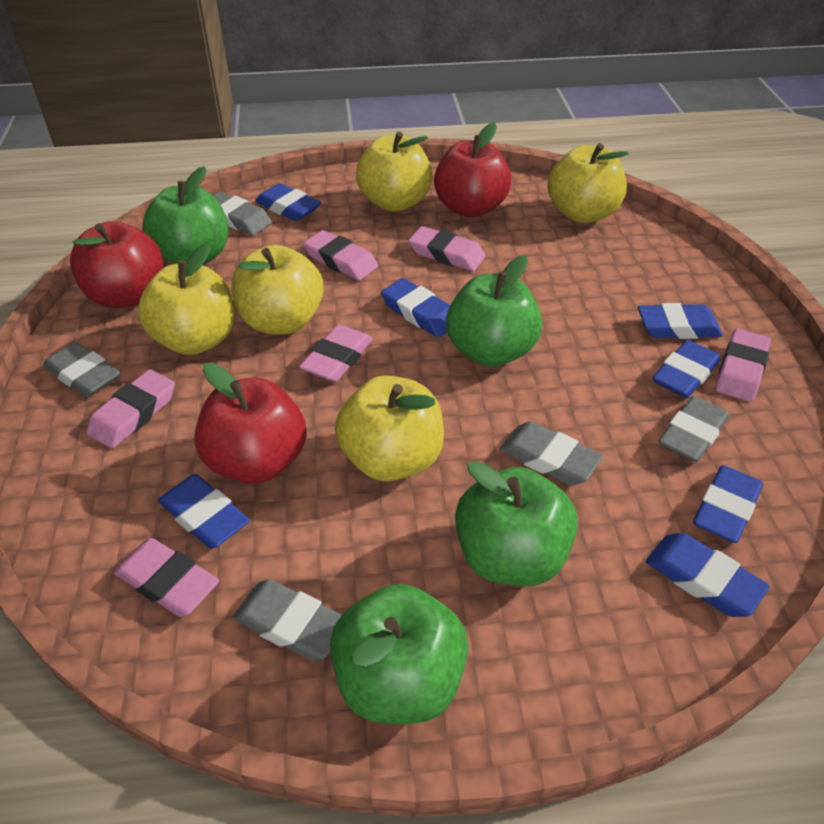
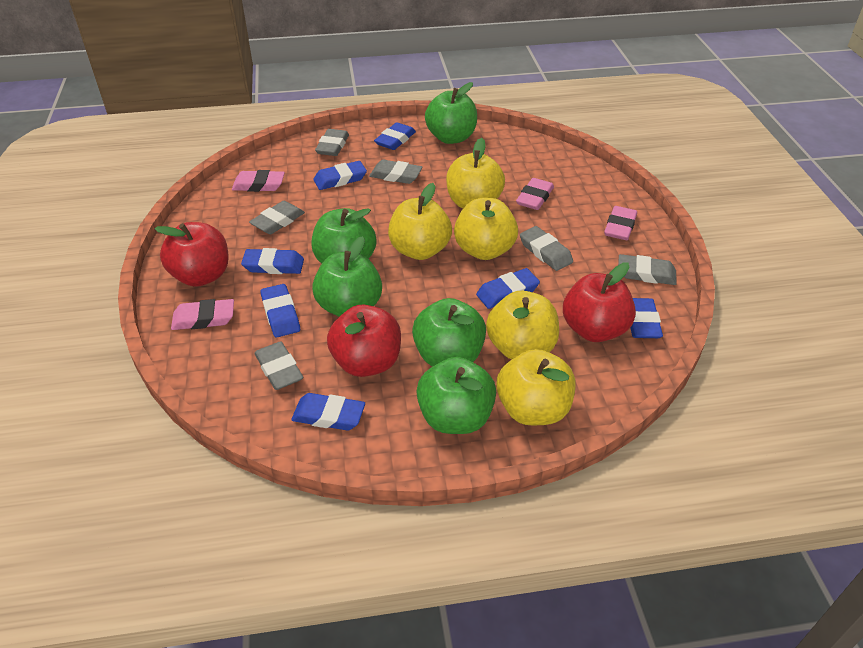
green apple: 4 -> 5
grey eraser: 5 -> 6
pink eraser: 6 -> 4

